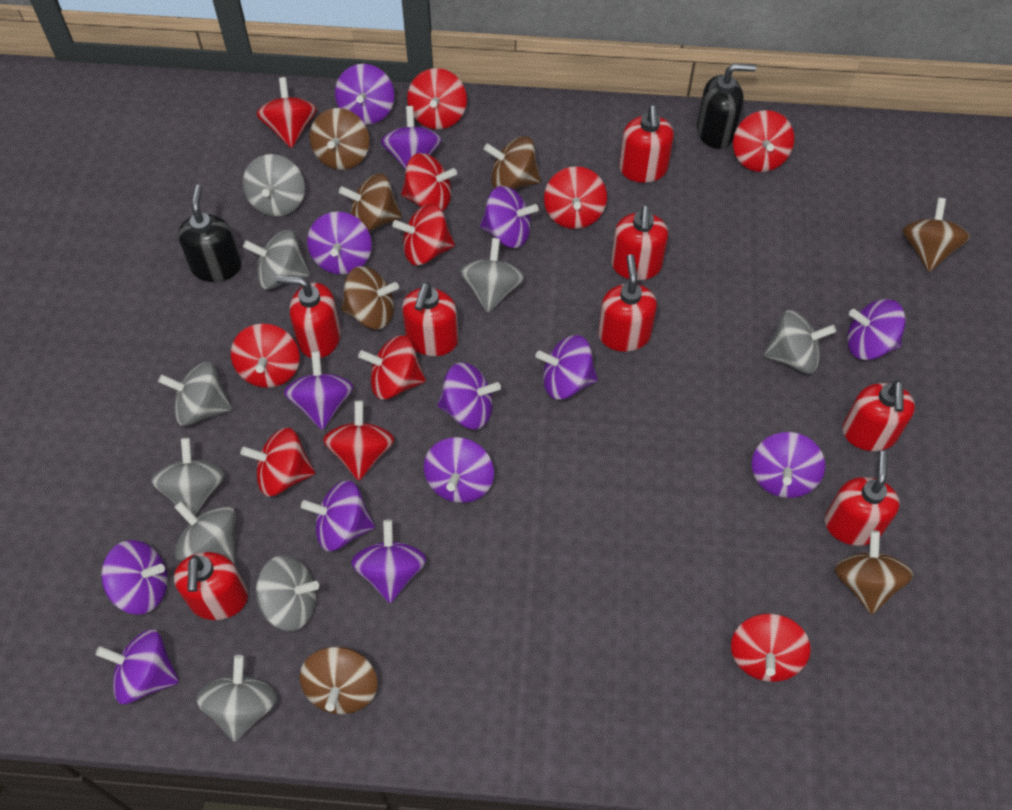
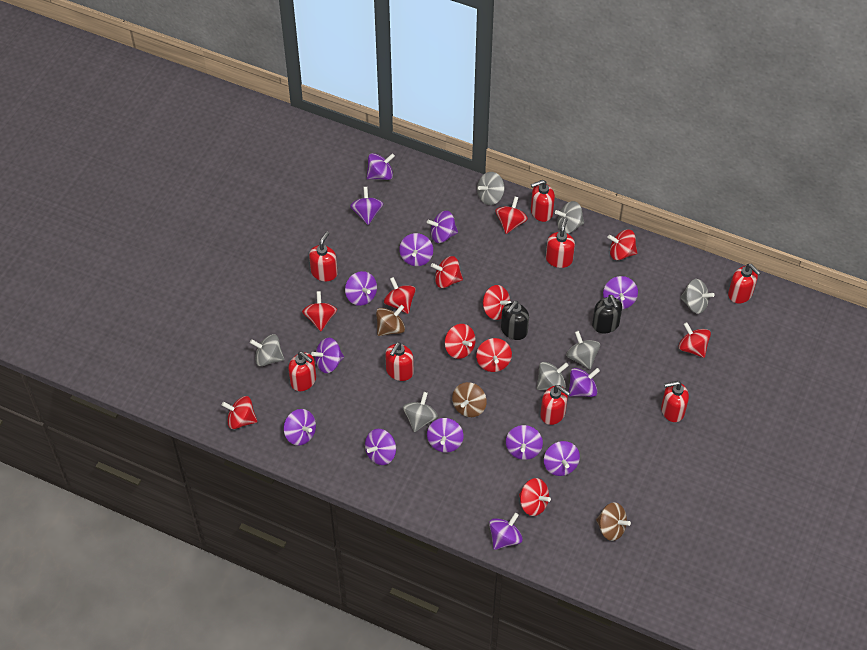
brown spinning top: 7 -> 3
grey spinning top: 9 -> 7

